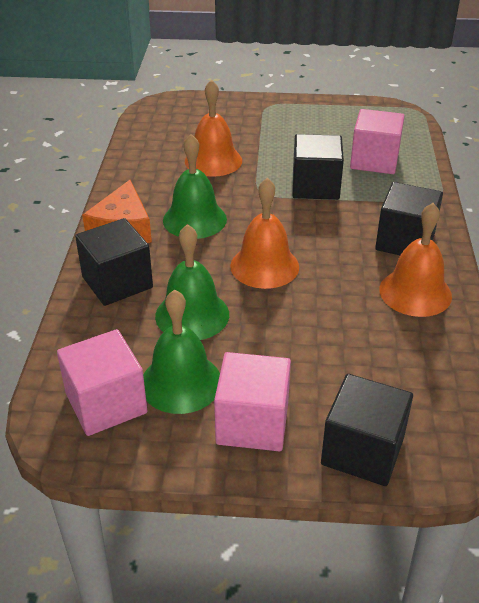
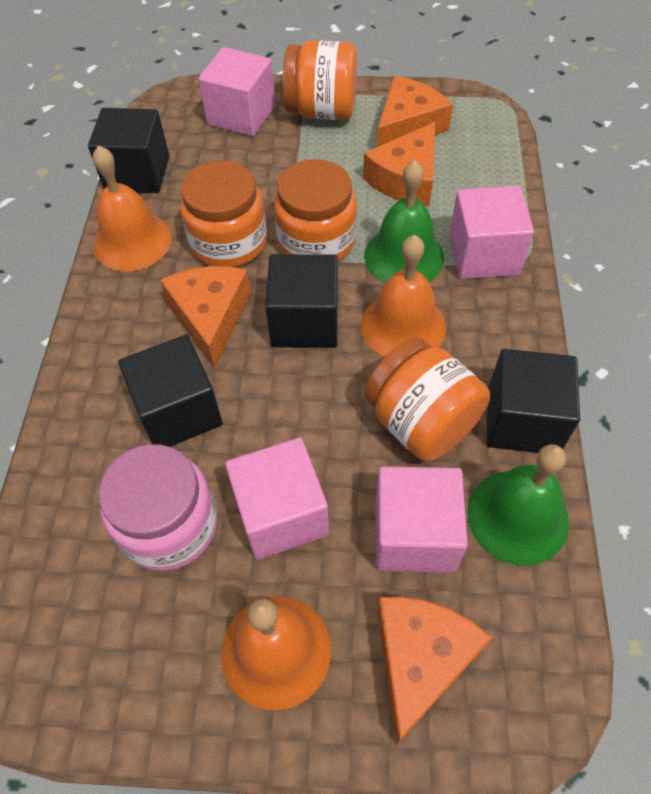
green bell: 3 -> 2
orange cheese: 1 -> 4
orange jar: 0 -> 4
pink cube: 3 -> 4
pink jar: 0 -> 1

